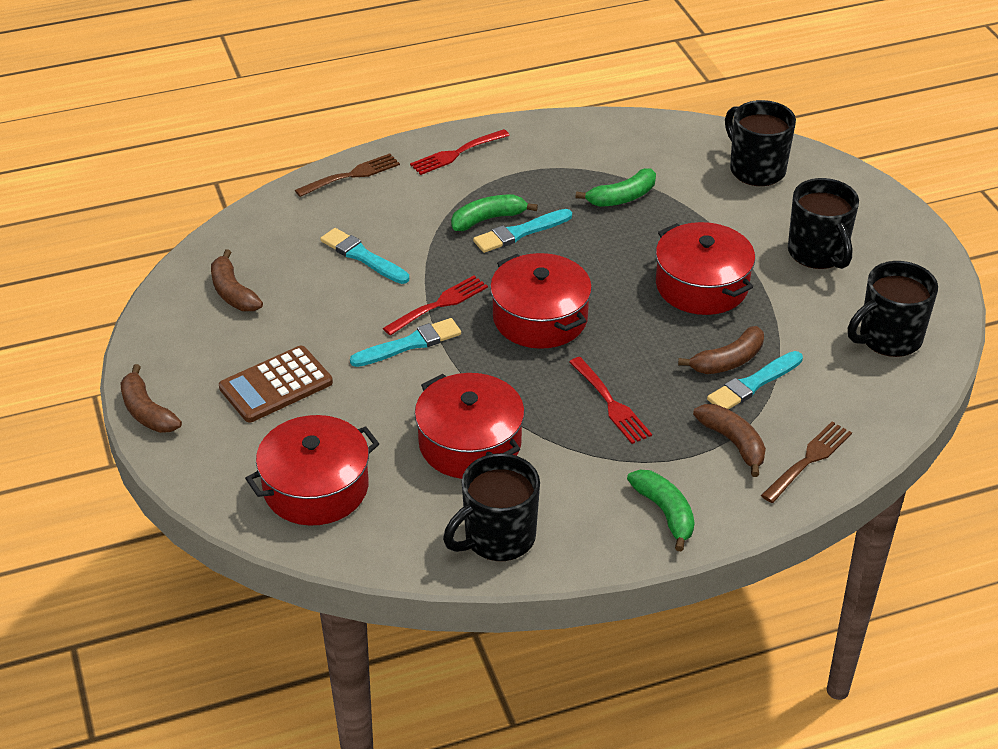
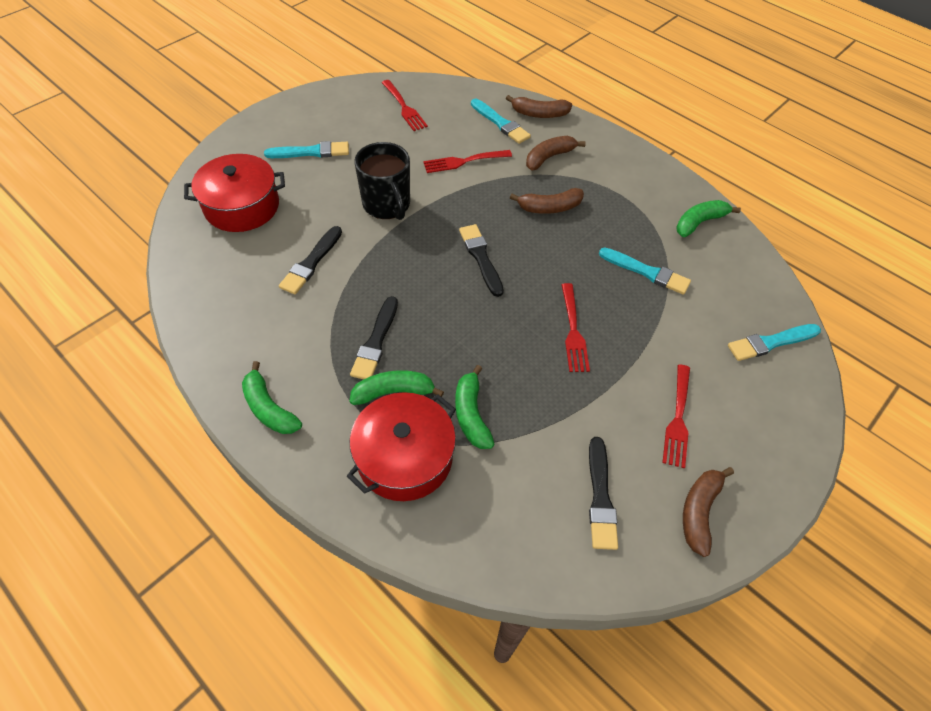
black brush: 0 -> 4
black mug: 4 -> 1
brown calculator: 1 -> 0
brown fork: 2 -> 0
green banana: 3 -> 4
red fork: 3 -> 4
red pot: 4 -> 2

